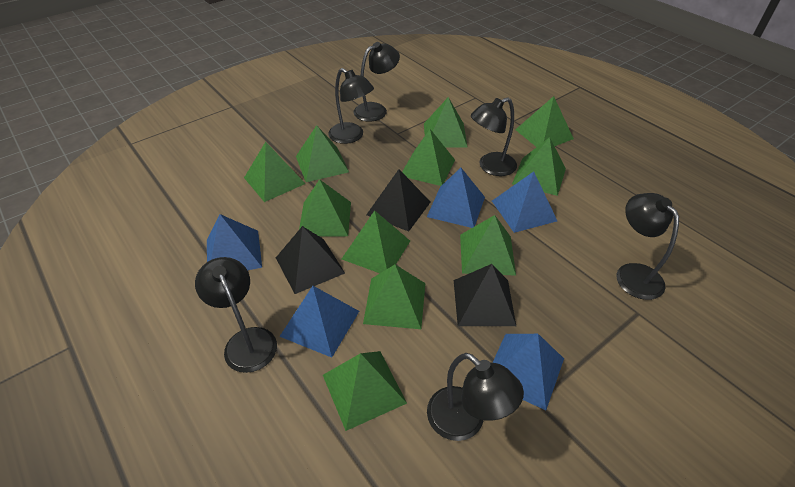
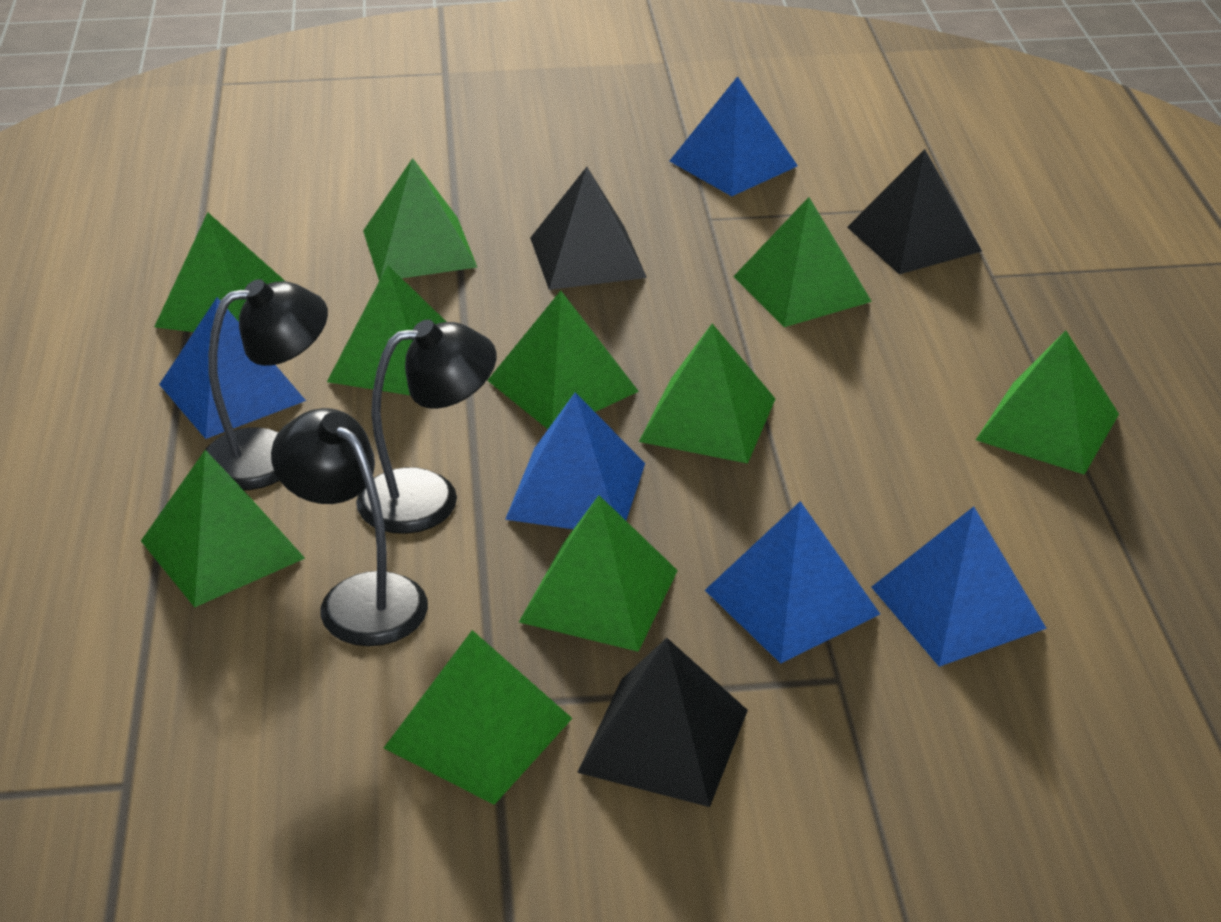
black lamp: 6 -> 3
green pyramid: 11 -> 10

